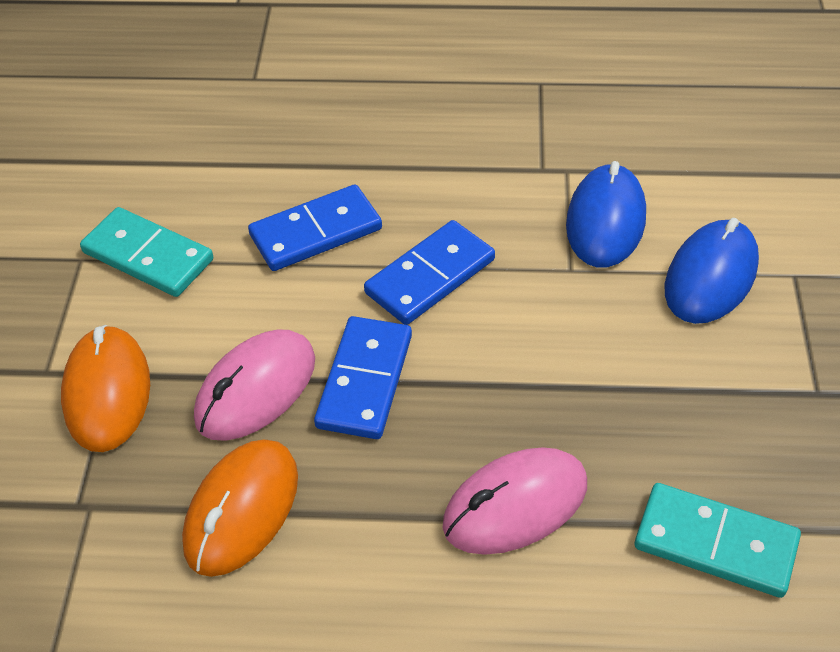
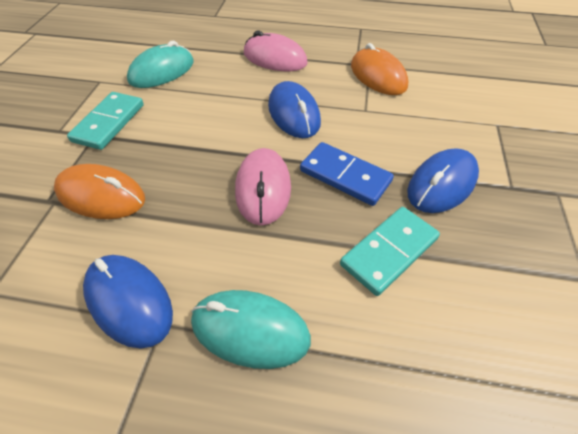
blue domino: 3 -> 1
blue mouse: 2 -> 3
turquoise mouse: 0 -> 2

